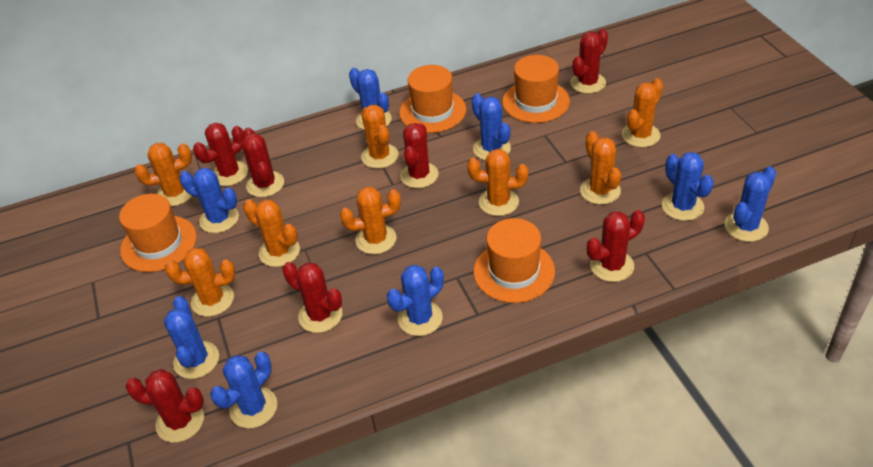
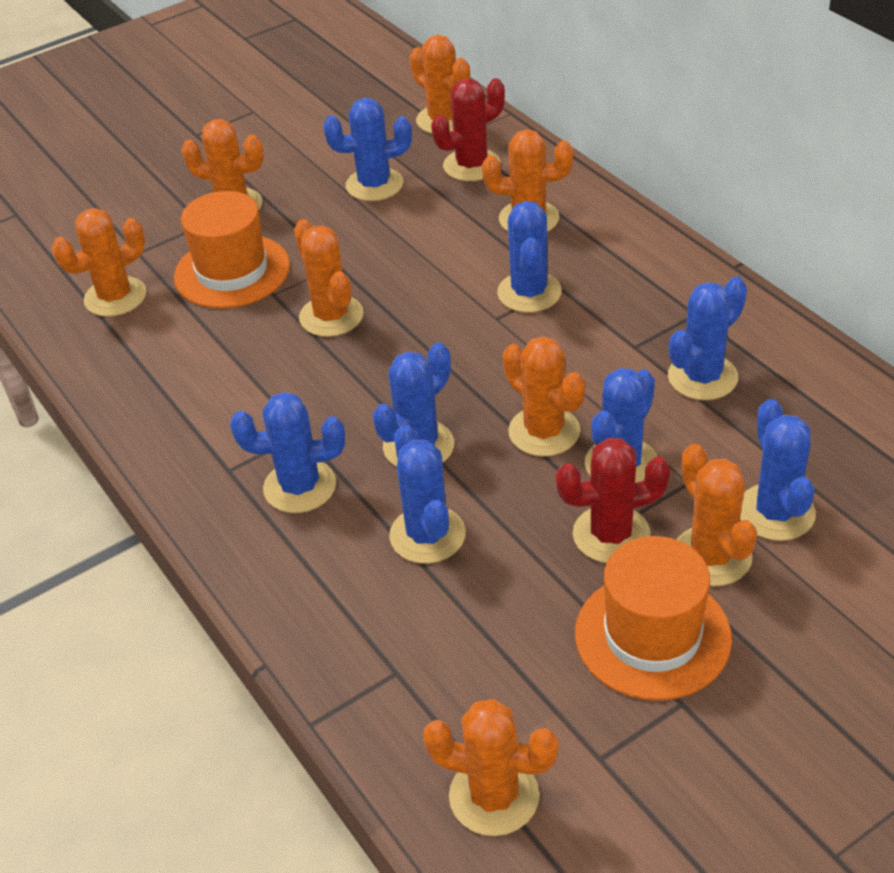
orange hat: 4 -> 2
red cactus: 7 -> 2

